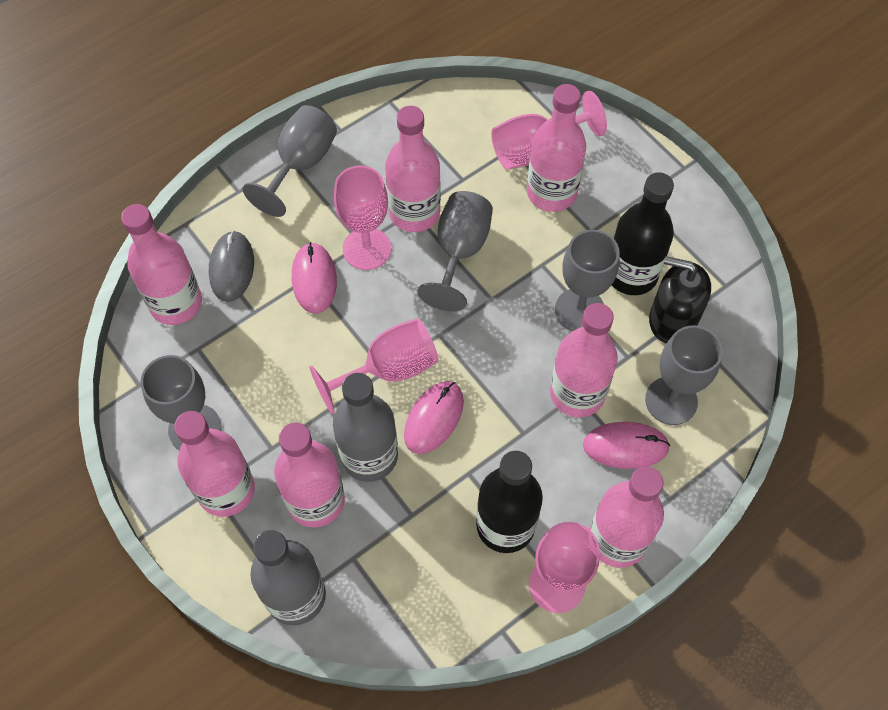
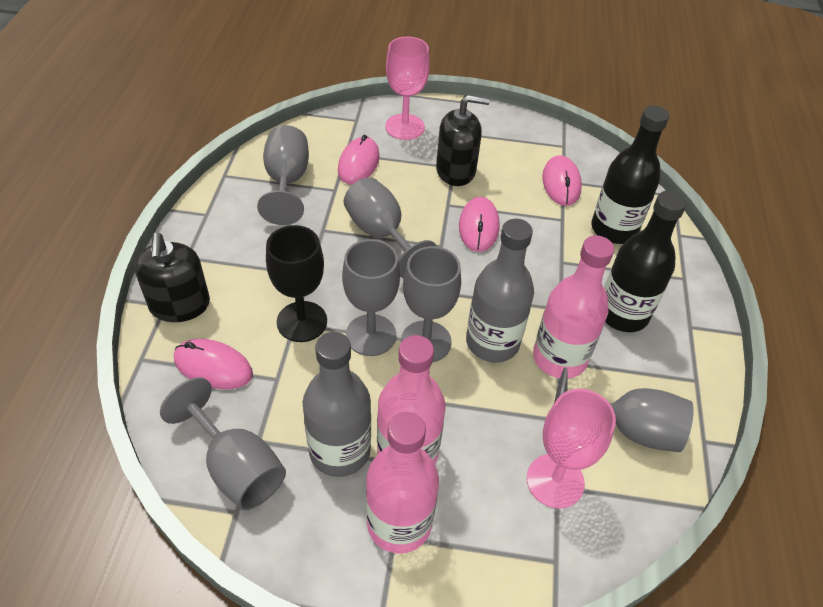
black goblet: 0 -> 1
black soap dispenser: 1 -> 2
grey goblet: 5 -> 6
grey mouse: 1 -> 0
pink bottle: 7 -> 3
pink goblet: 4 -> 2
pink mouse: 3 -> 4

